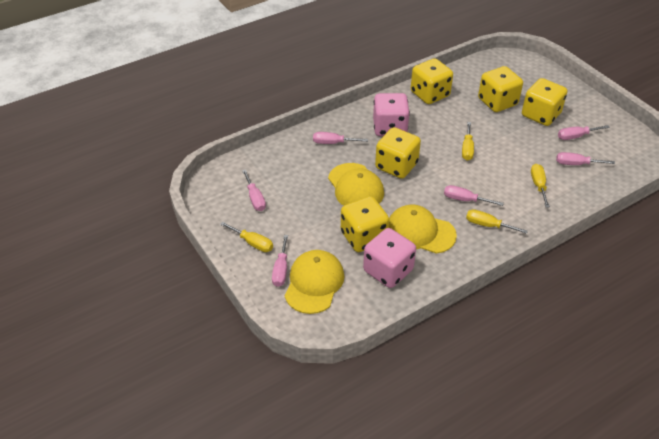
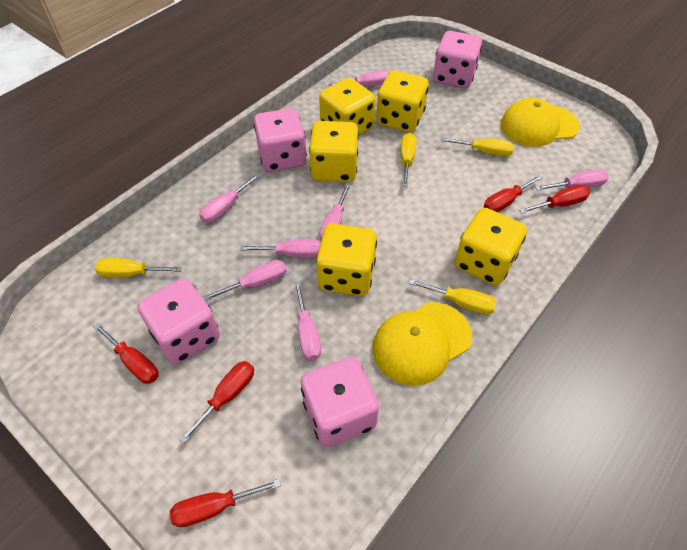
pink dice: 2 -> 4
pink screwdriver: 6 -> 7
red screwdriver: 0 -> 5
yellow cap: 3 -> 2

